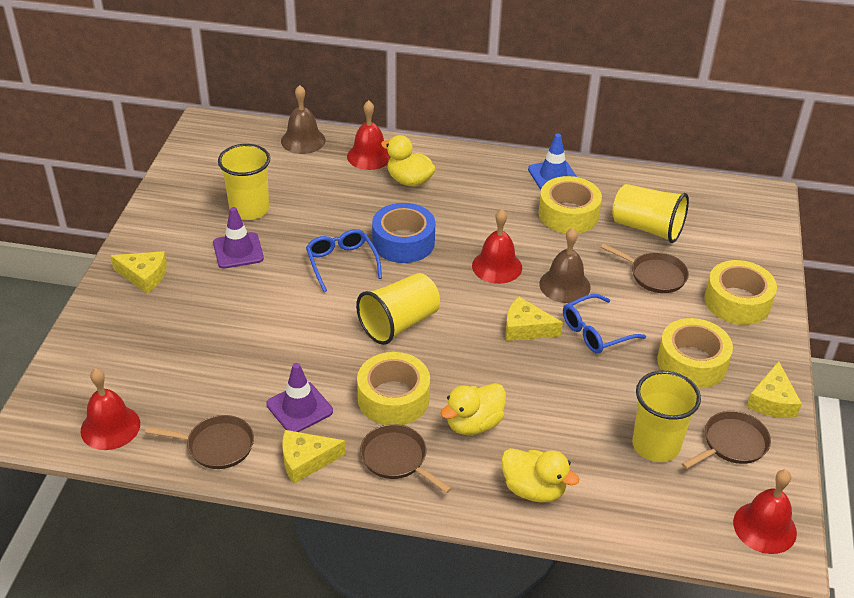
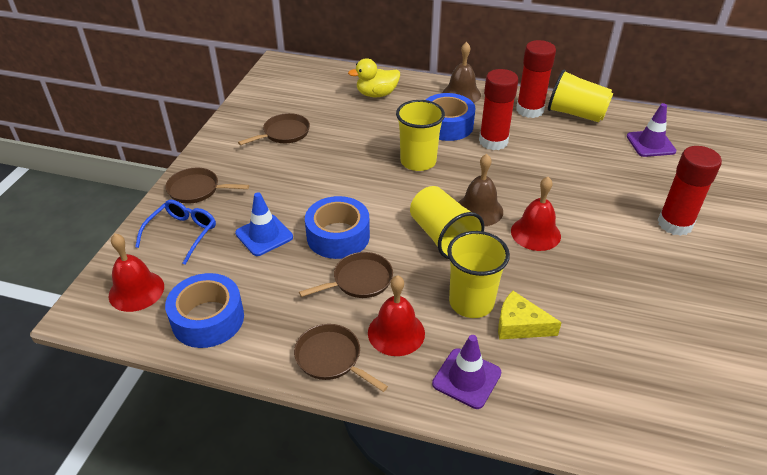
blue glasses: 2 -> 1
blue tape: 1 -> 3
red bell: 4 -> 3
red glue stick: 0 -> 3
yellow cheese: 4 -> 1
yellow duck: 3 -> 1
yellow tape: 4 -> 0

